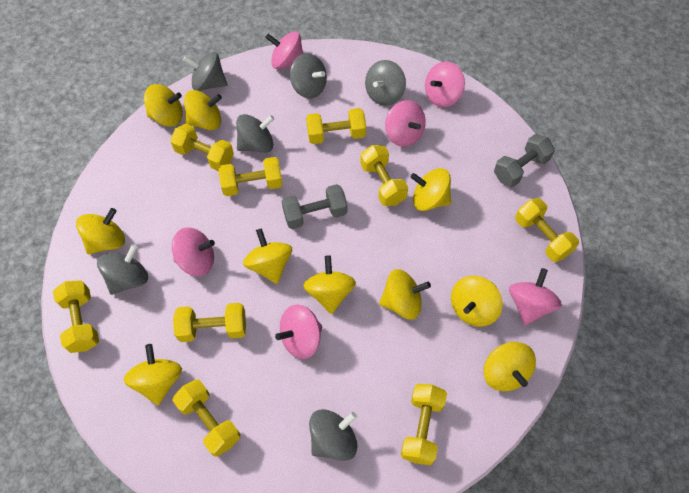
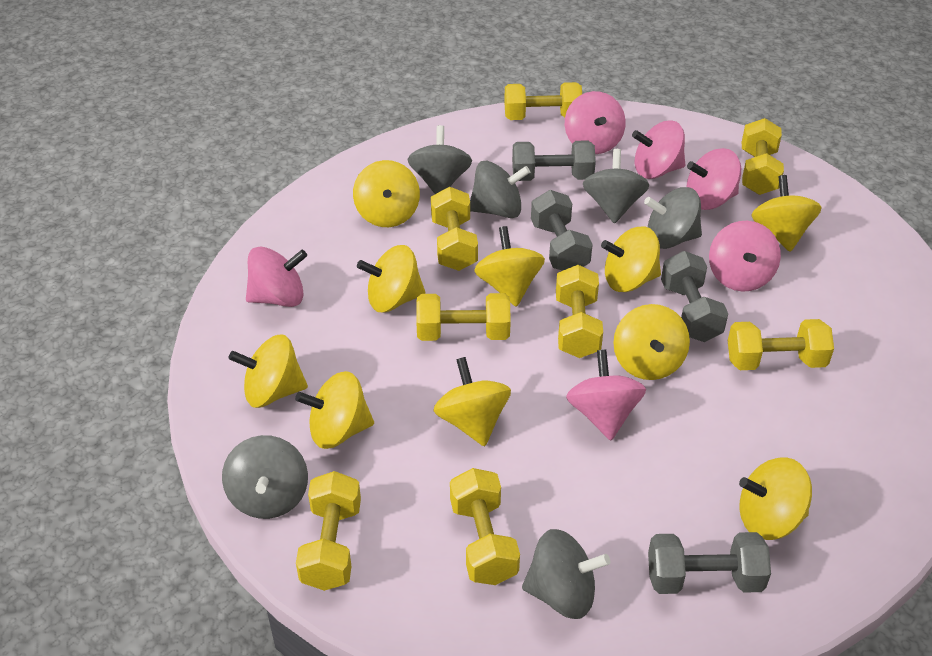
grey dumbbell: 2 -> 4
yellow dumbbell: 9 -> 8

